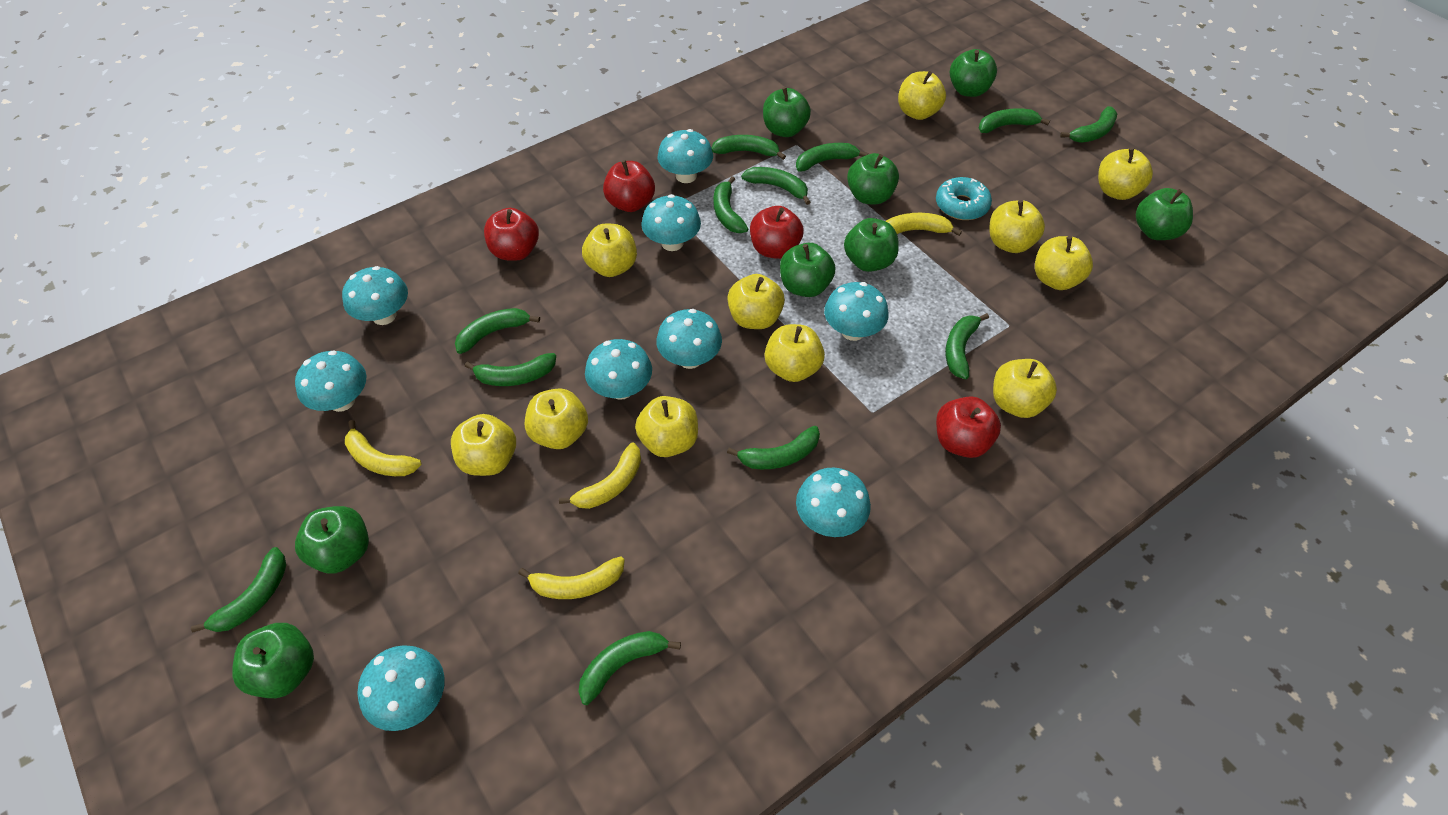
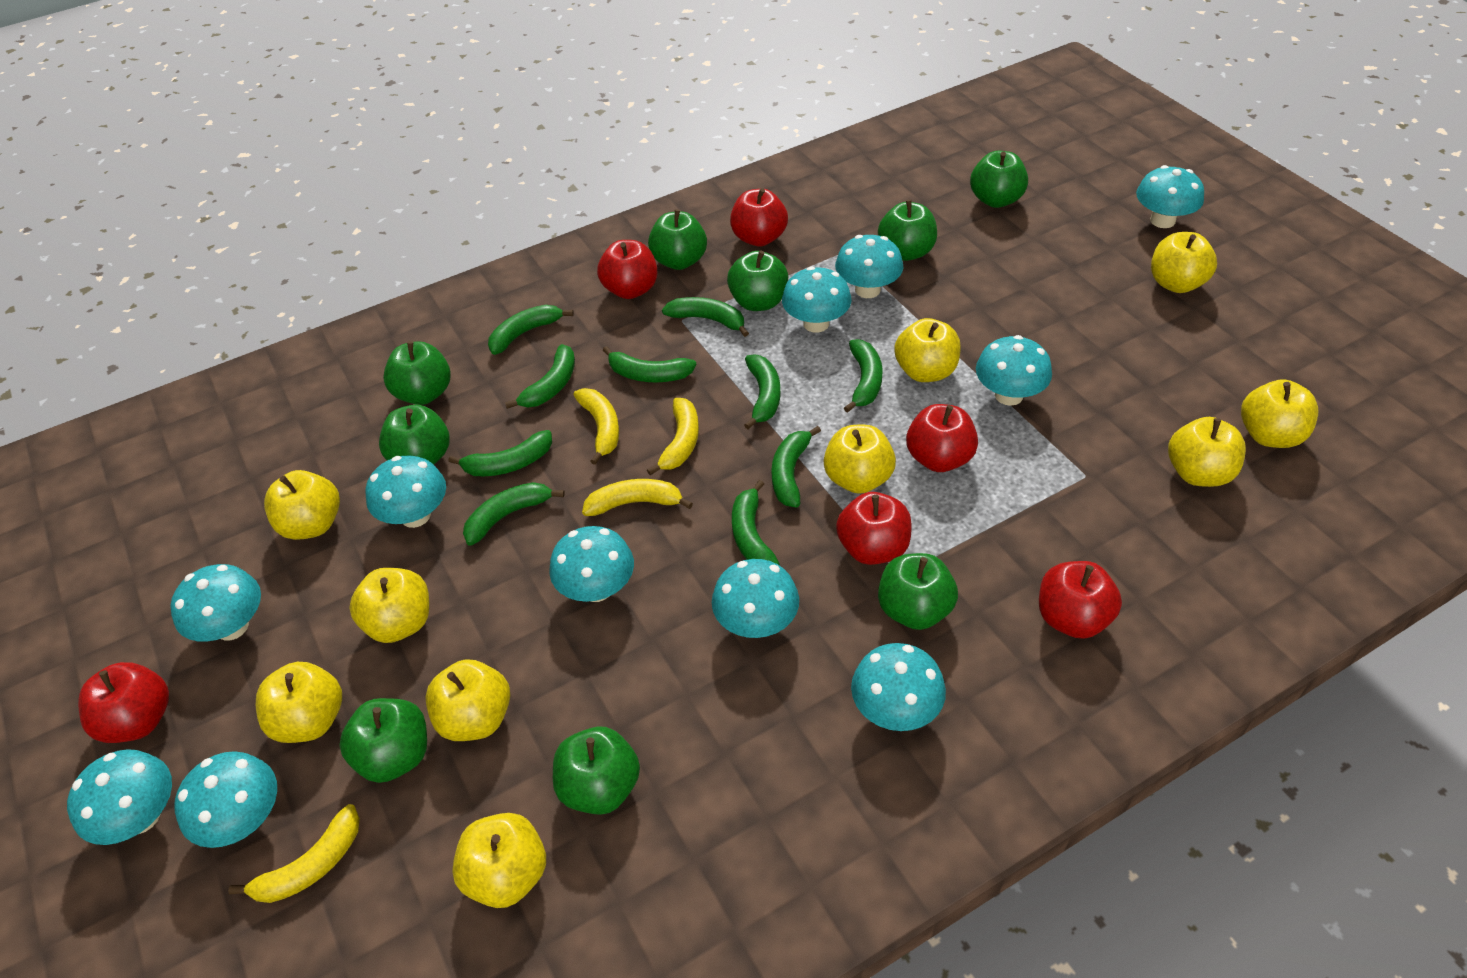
green apple: 8 -> 9
green banana: 12 -> 10
red apple: 4 -> 6
turquoise donut: 1 -> 0
turquoise mushroom: 9 -> 11
yellow apple: 11 -> 10

